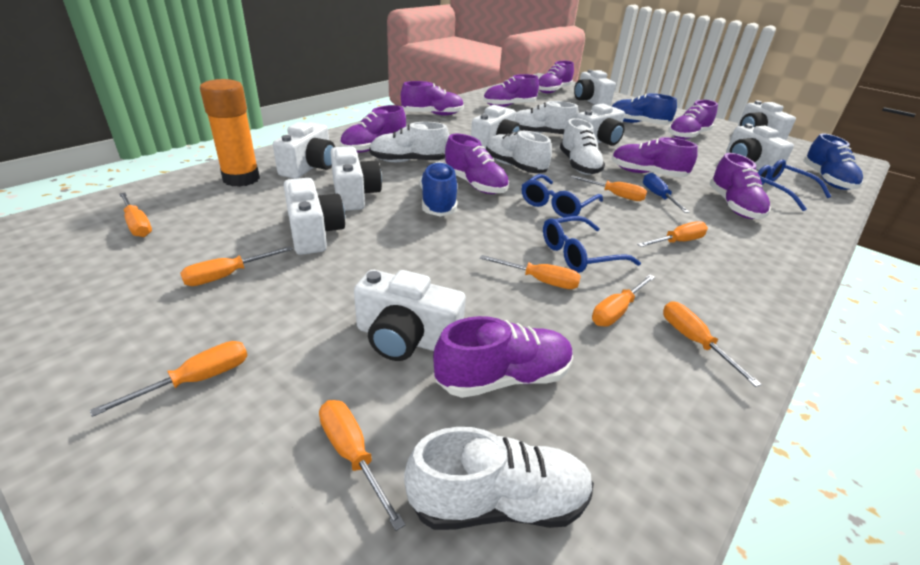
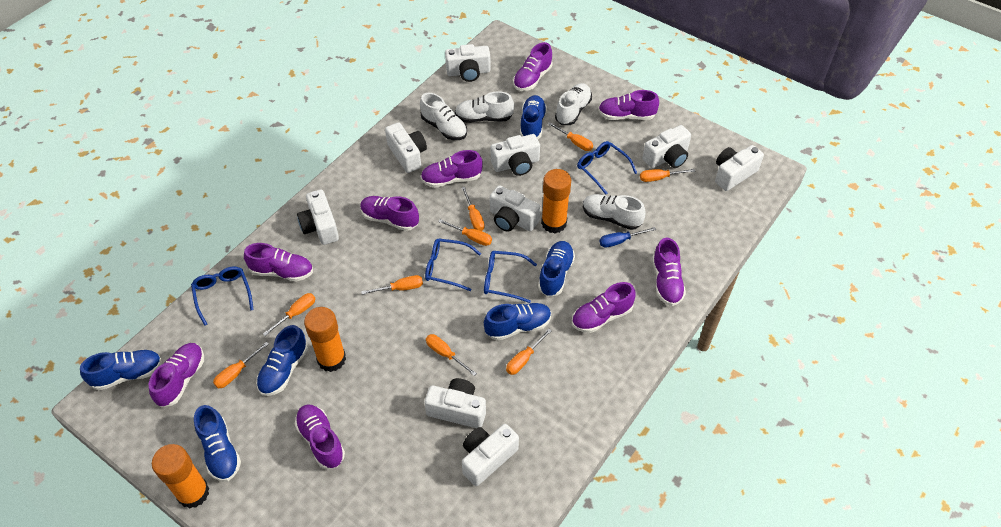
blue glasses: 3 -> 4
blue shoe: 3 -> 6
orange glue stick: 1 -> 3
white shoe: 5 -> 4

